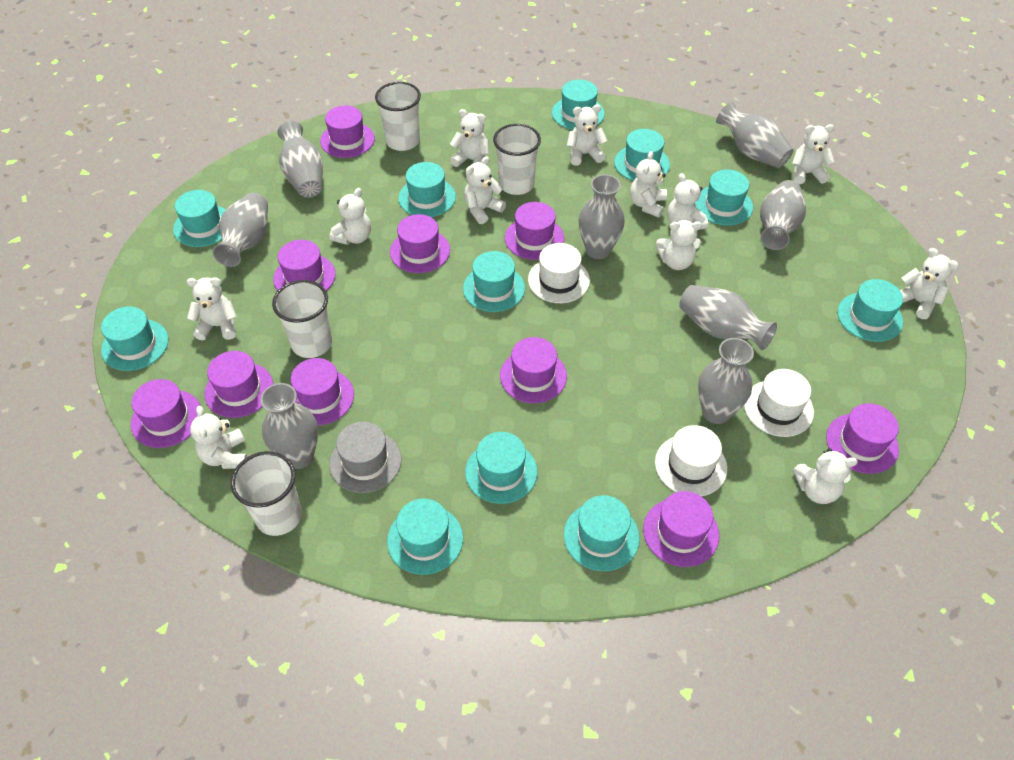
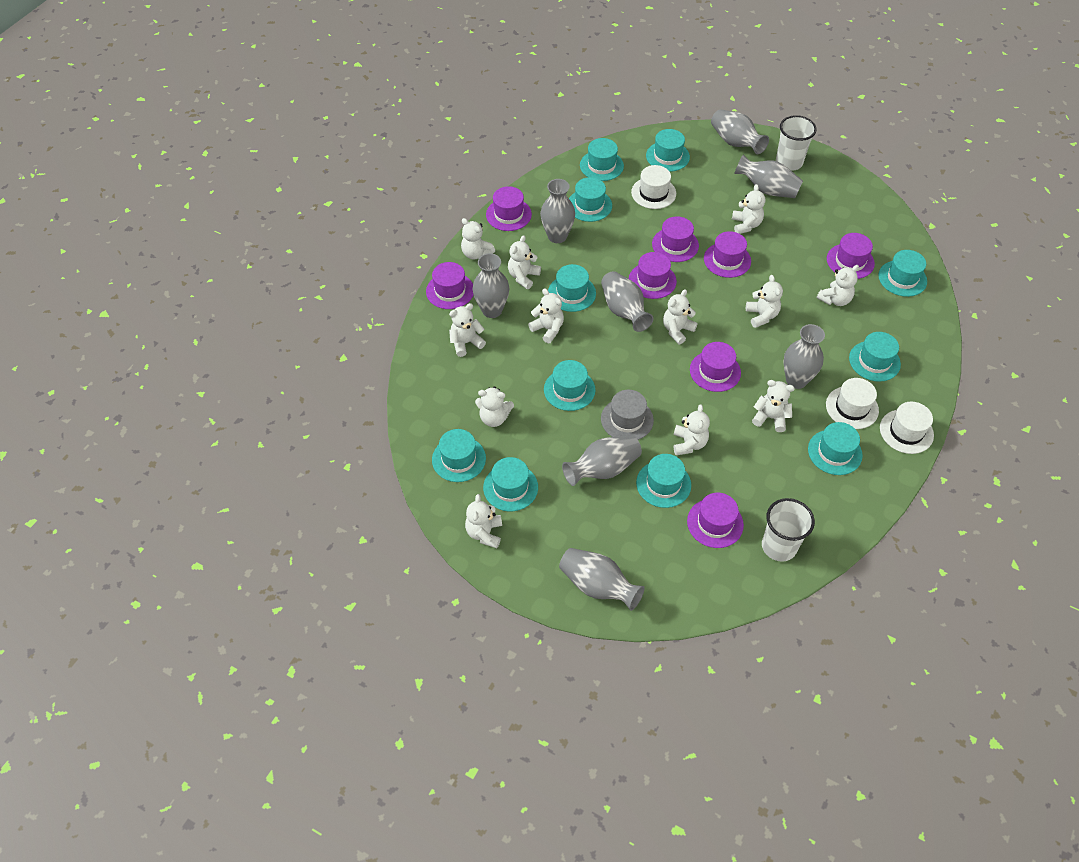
purple hat: 10 -> 8
white cup: 4 -> 2

